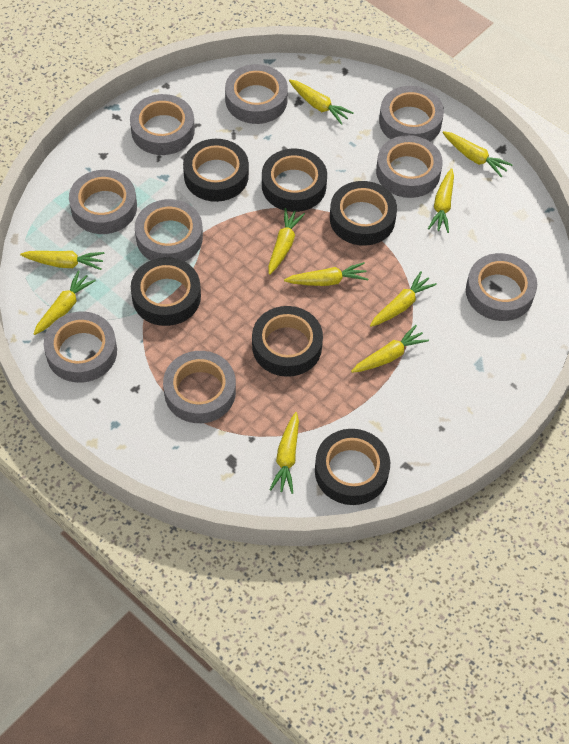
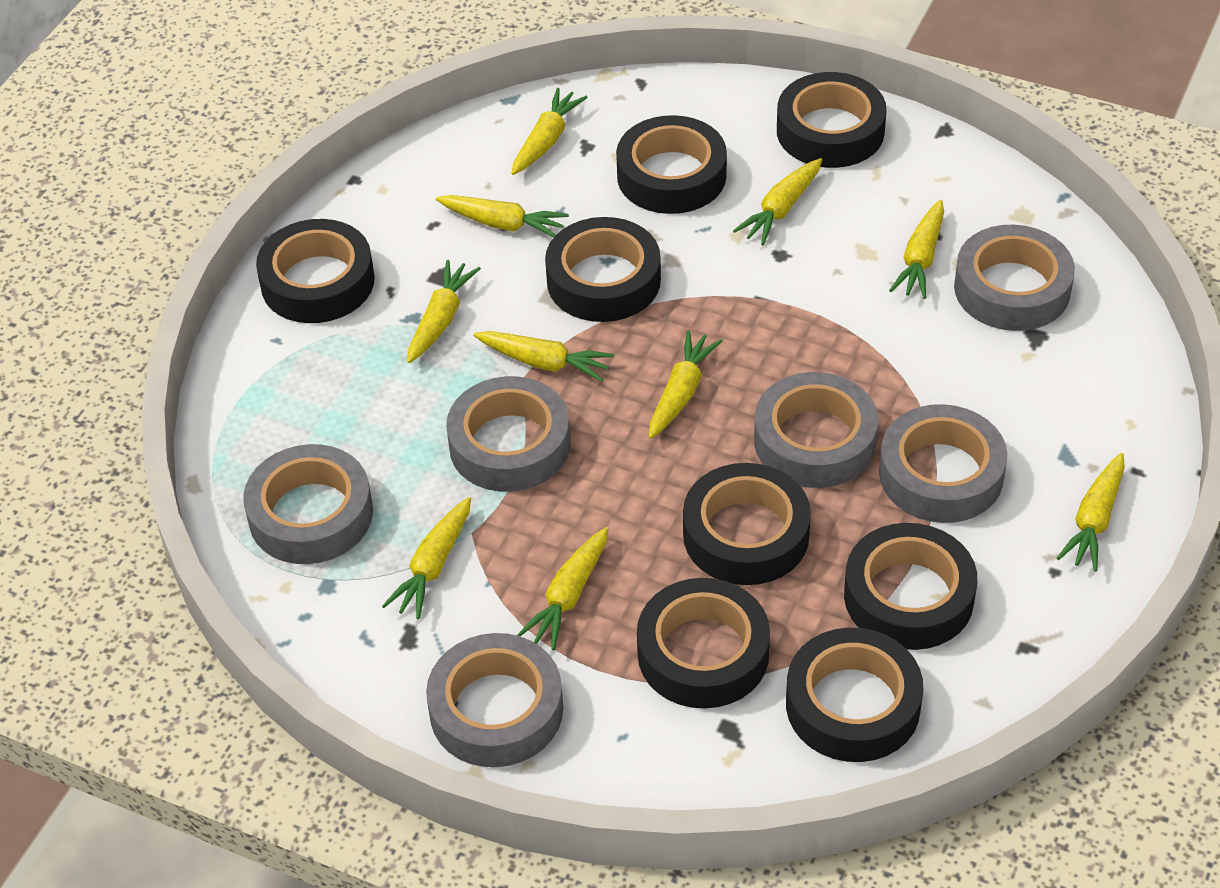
black tape: 6 -> 8
grey tape: 9 -> 6

